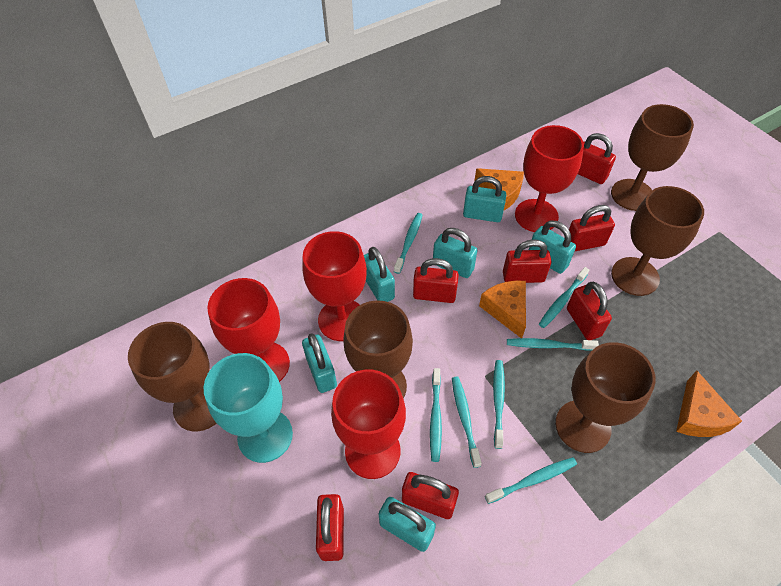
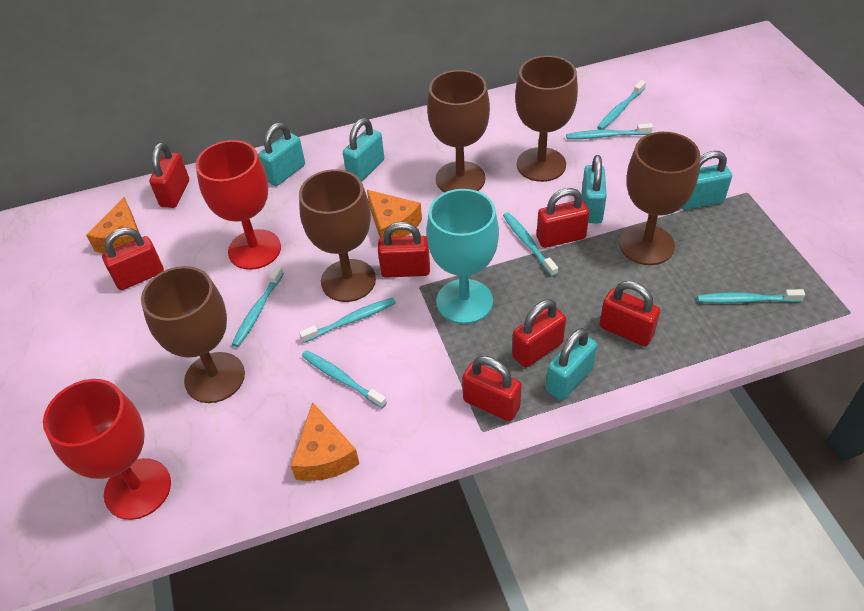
red goblet: 4 -> 2
turquoise padlock: 6 -> 5

